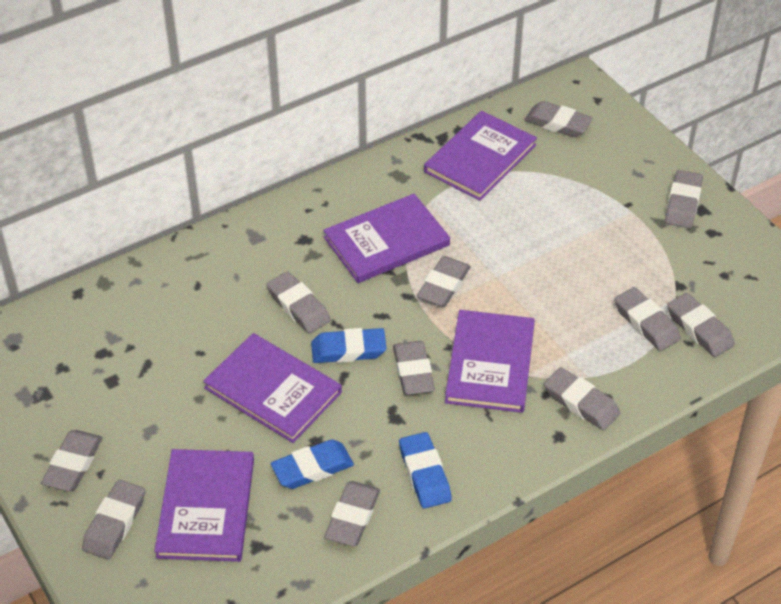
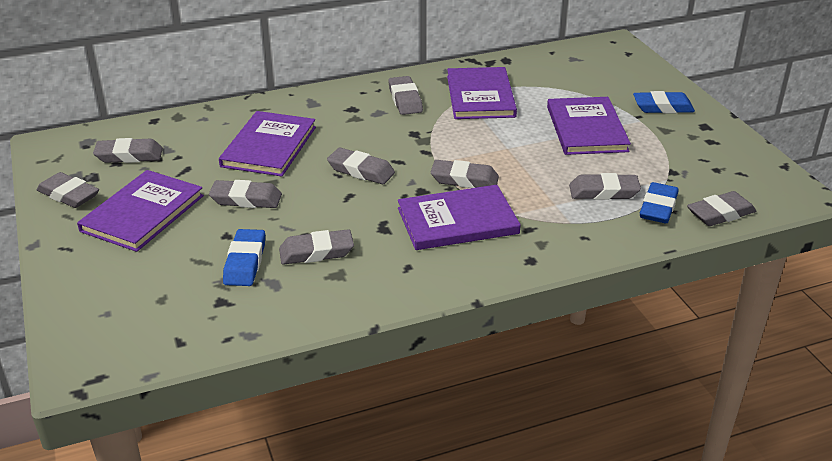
grey eraser: 11 -> 9

